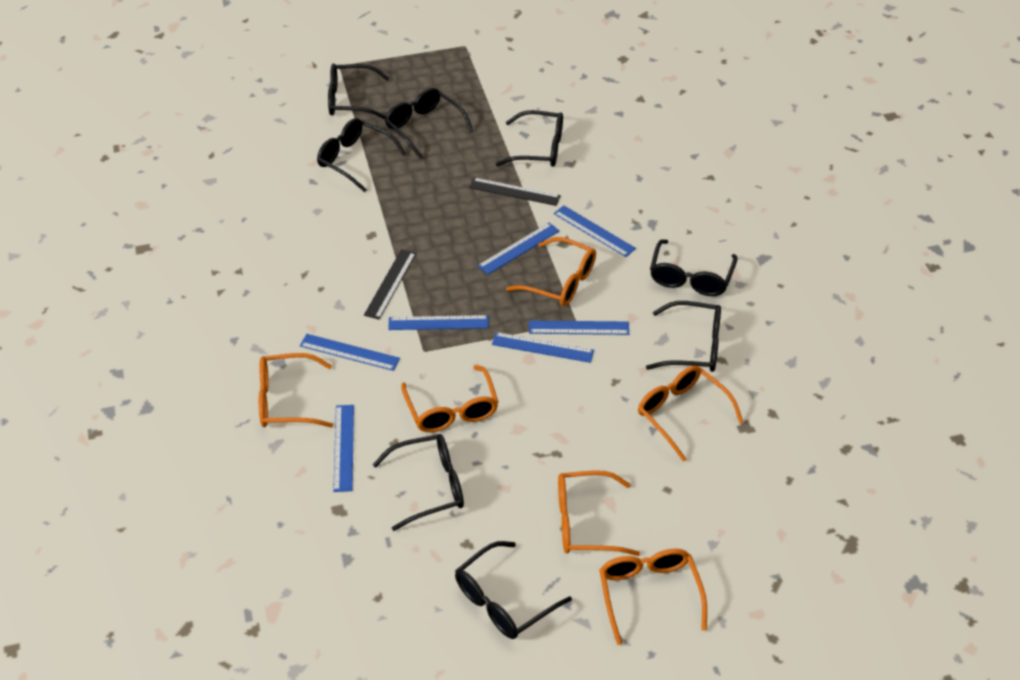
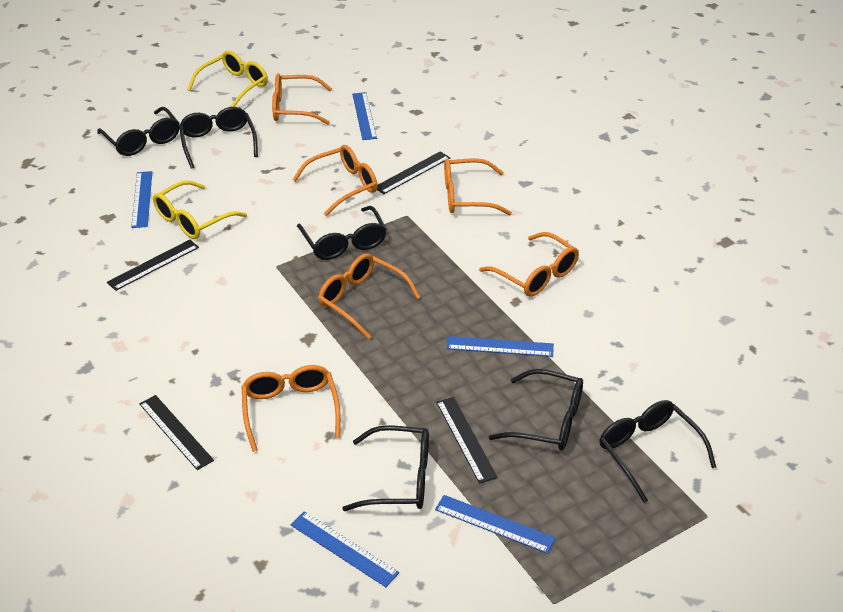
black glasses: 8 -> 6
black ruler: 2 -> 4
blue ruler: 7 -> 5
yellow glasses: 0 -> 2

